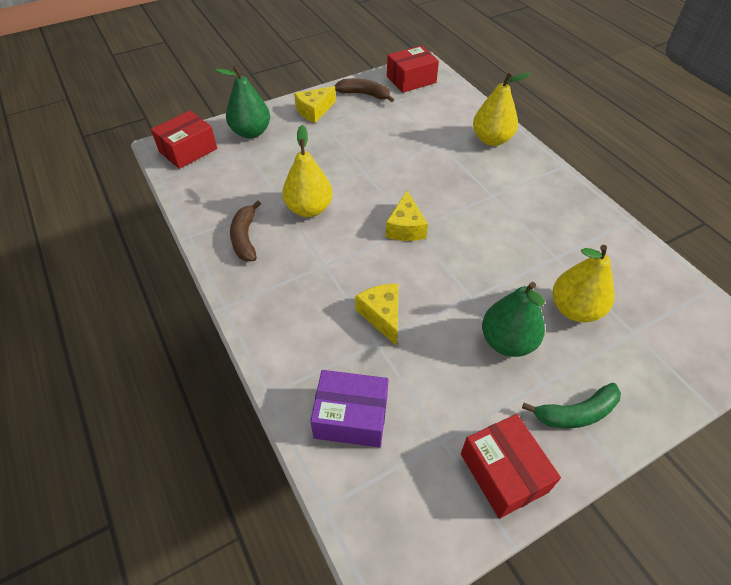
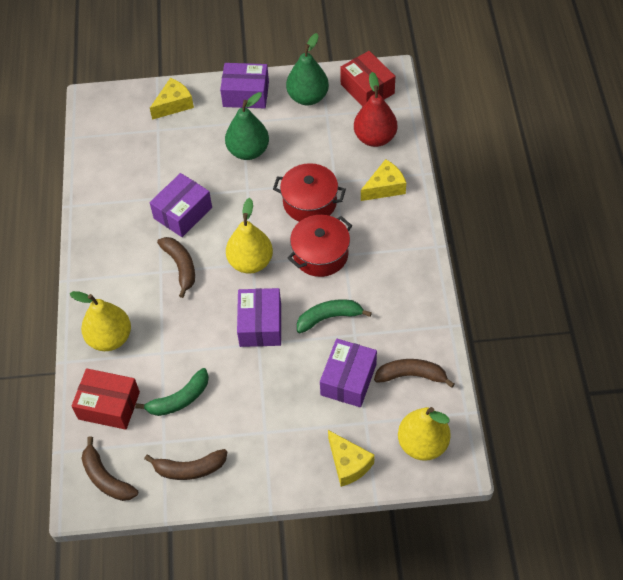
brown banana: 2 -> 4
green banana: 1 -> 2
purple box: 1 -> 4
red box: 3 -> 2
red pear: 0 -> 1
red pot: 0 -> 2

